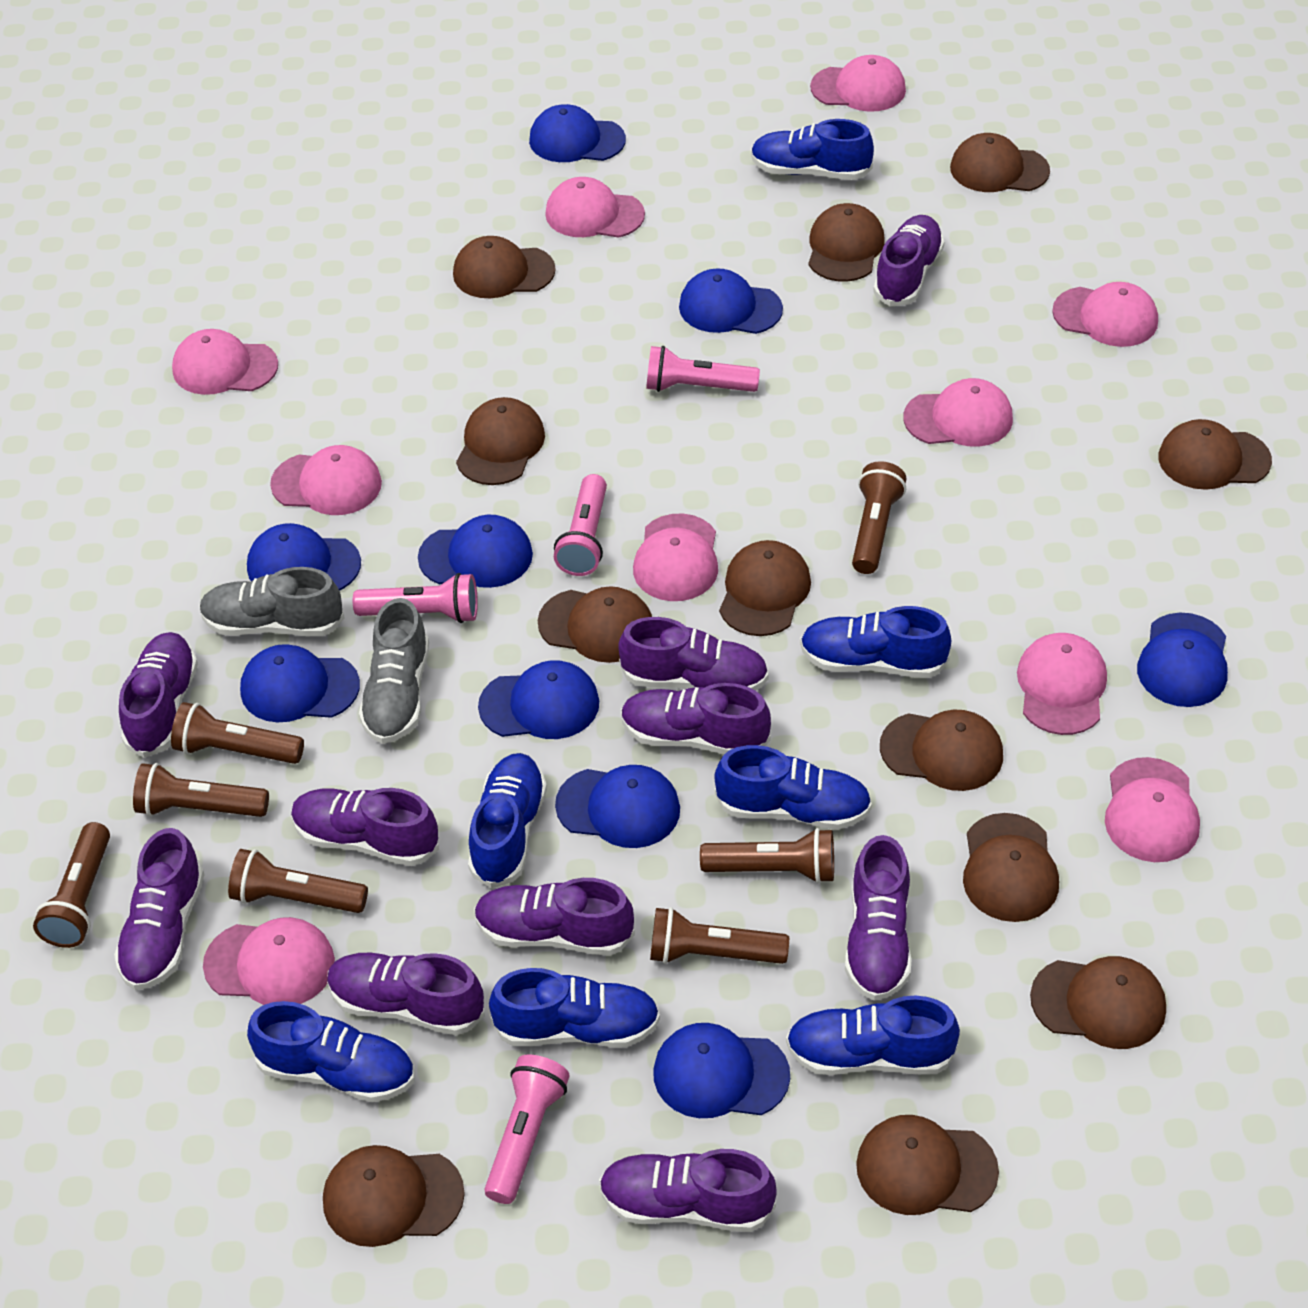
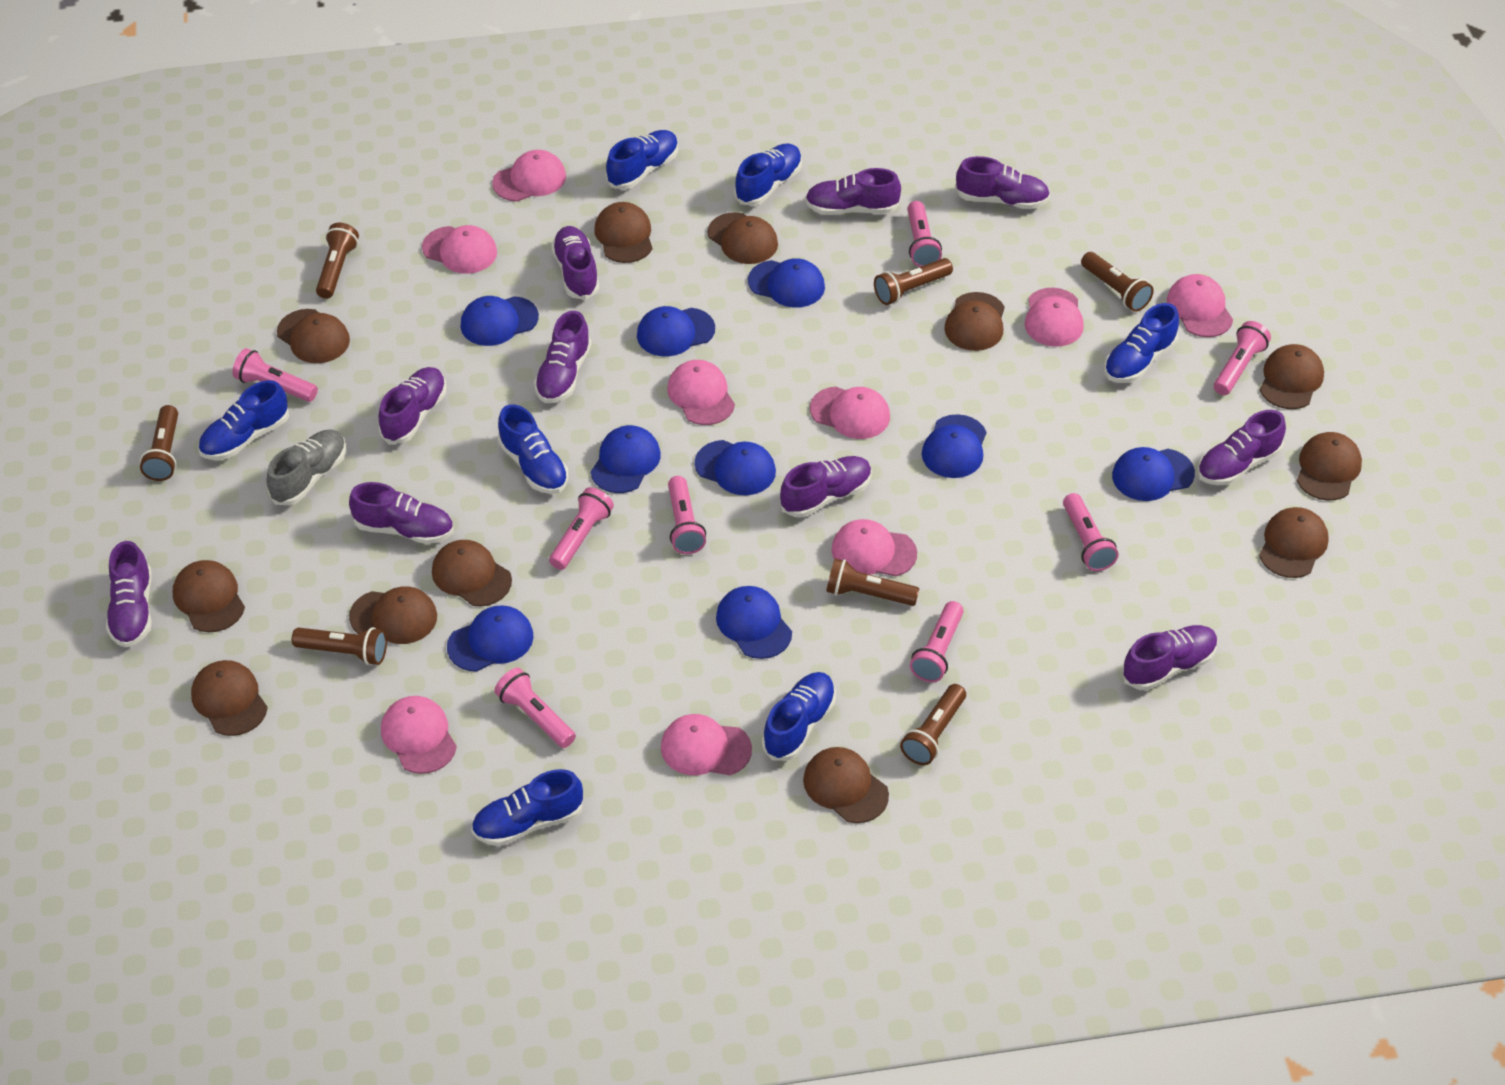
grey shoe: 2 -> 1
pink cap: 10 -> 9
pink flashlight: 4 -> 8

